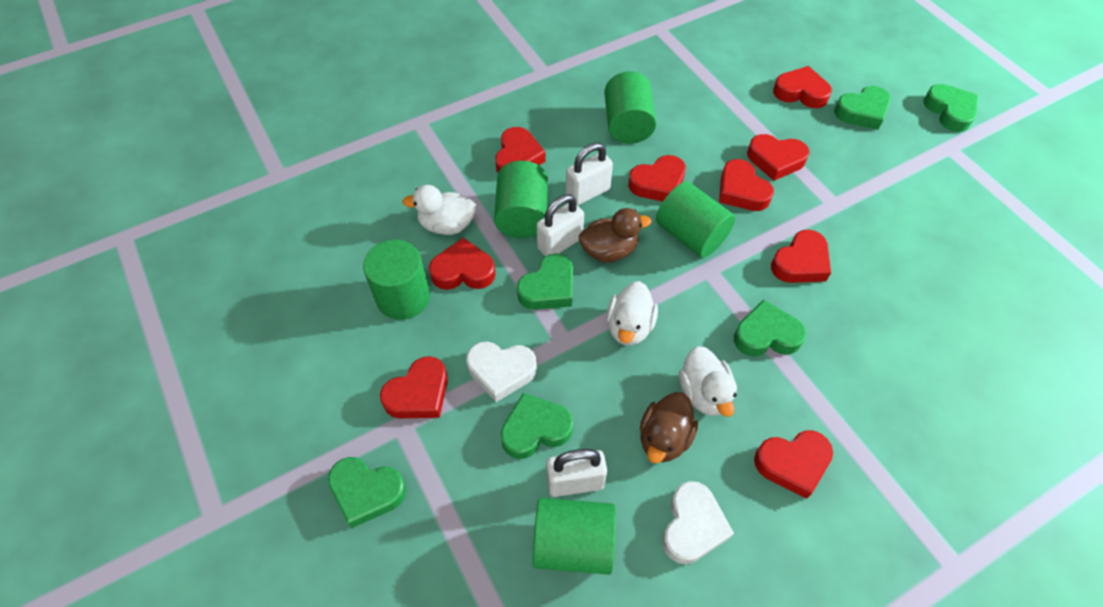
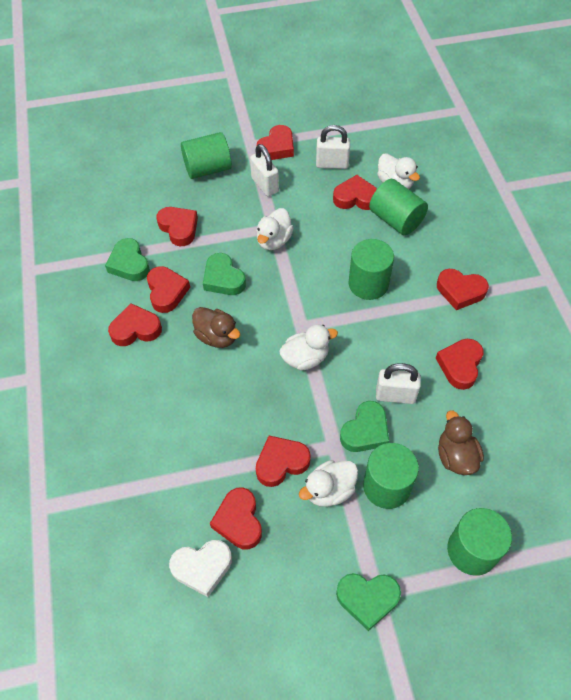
green heart: 6 -> 4
white duck: 3 -> 4
white heart: 2 -> 1

